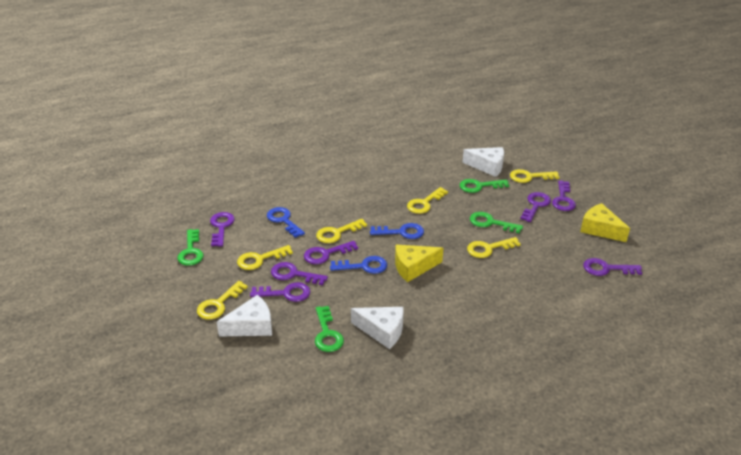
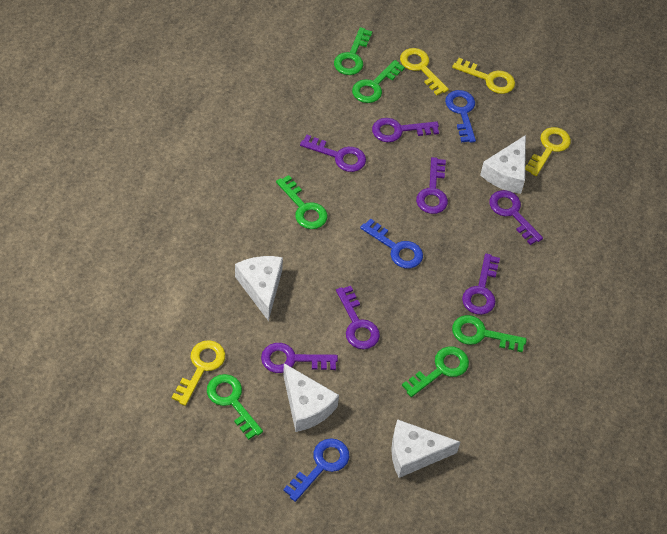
green key: 4 -> 6
white cheese: 3 -> 4
yellow cheese: 2 -> 0
yellow key: 6 -> 4

